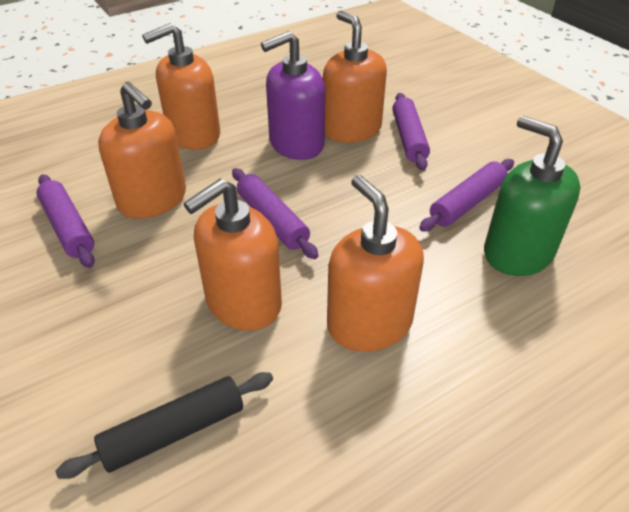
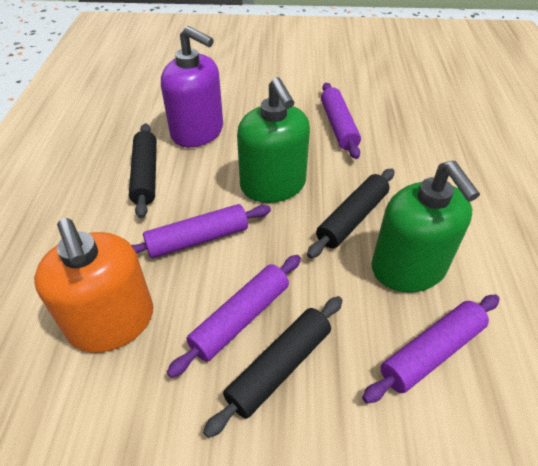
black rolling pin: 1 -> 3
green soap dispenser: 1 -> 2
orange soap dispenser: 5 -> 1

